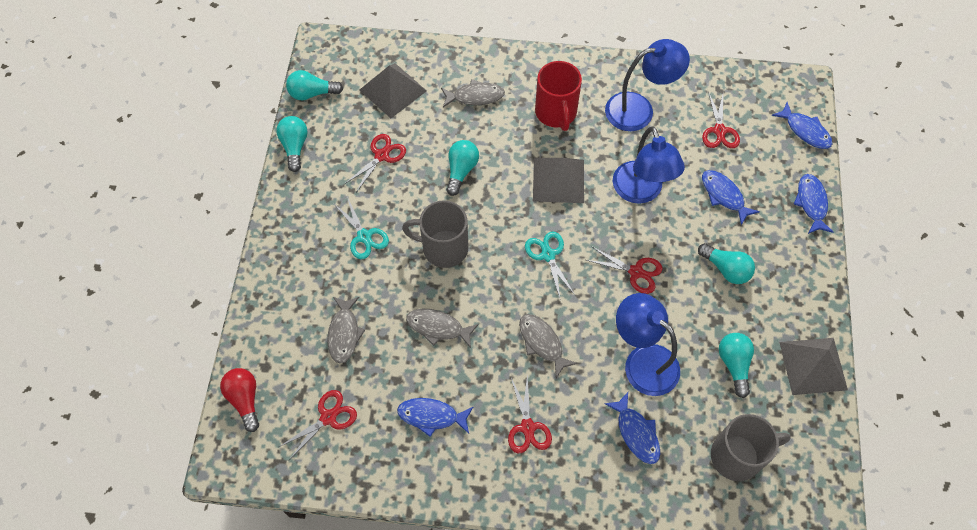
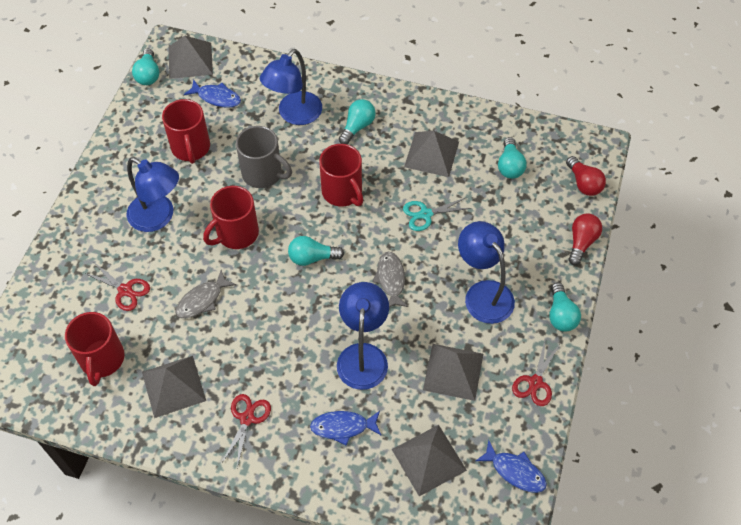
blue fish: 5 -> 3
blue lamp: 3 -> 4
grey fish: 4 -> 2
grey mug: 2 -> 1
grey pyramid: 3 -> 5
red light bulb: 1 -> 2
red mug: 1 -> 4
red scissors: 5 -> 3
turquoise scissors: 2 -> 1

